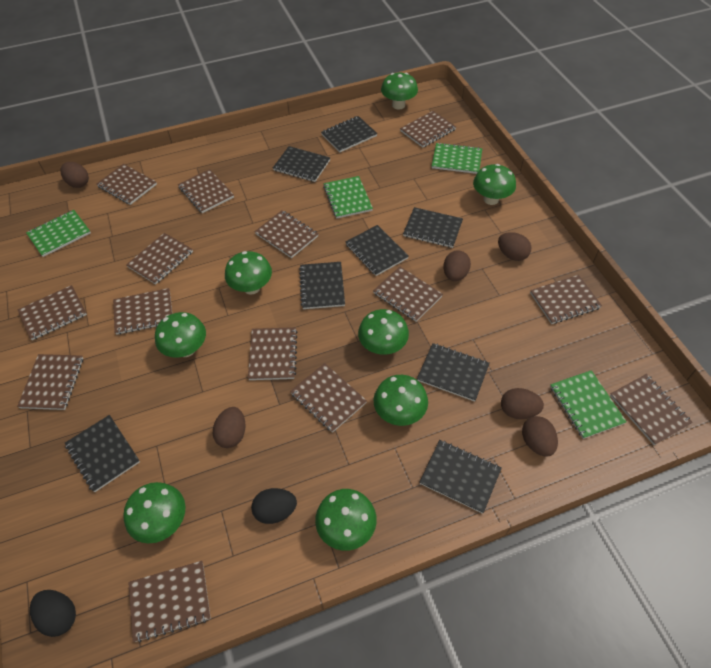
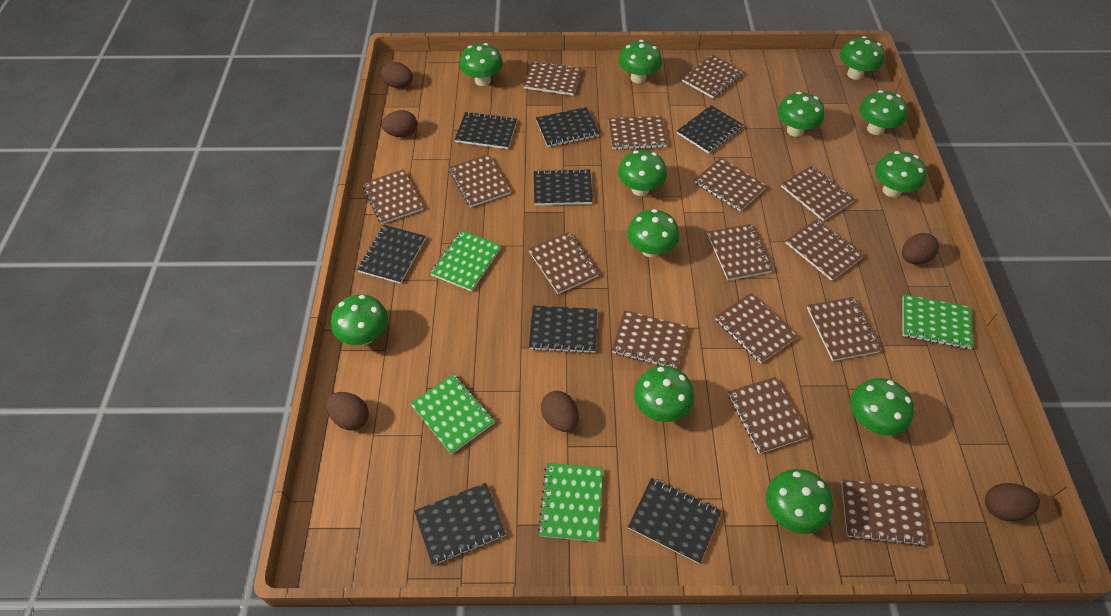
black egg: 2 -> 0
brown notebook: 14 -> 15
green mushroom: 8 -> 12

